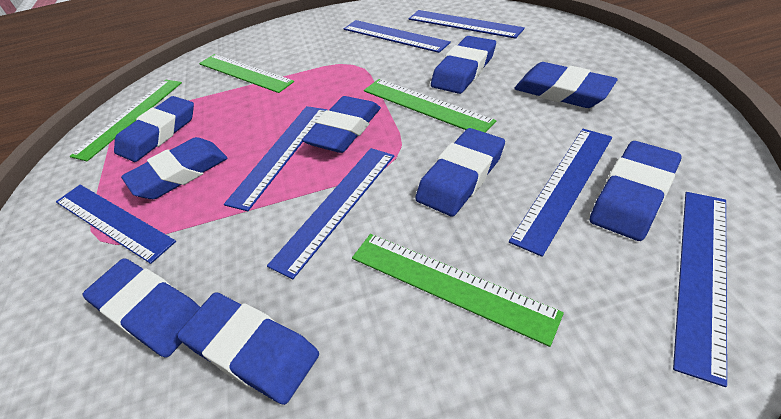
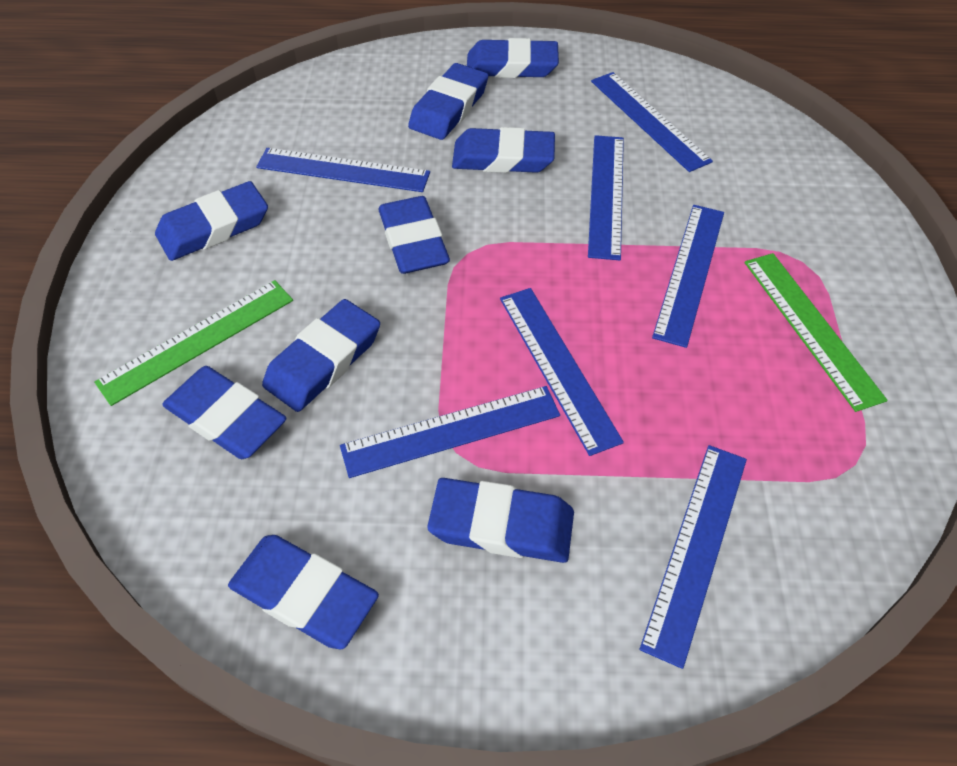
green ruler: 4 -> 2

